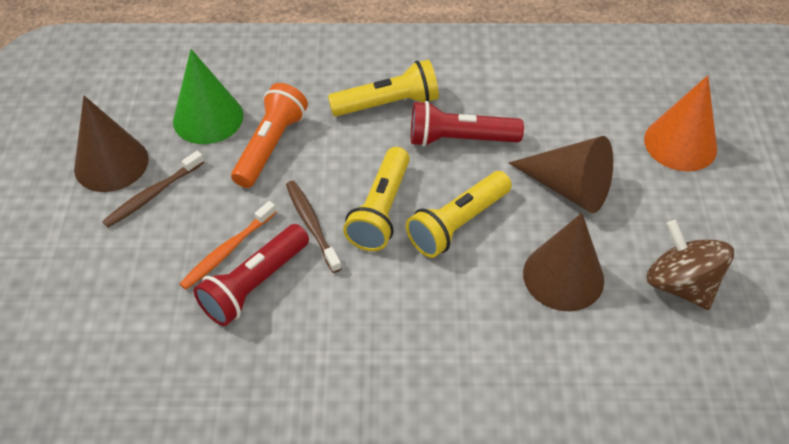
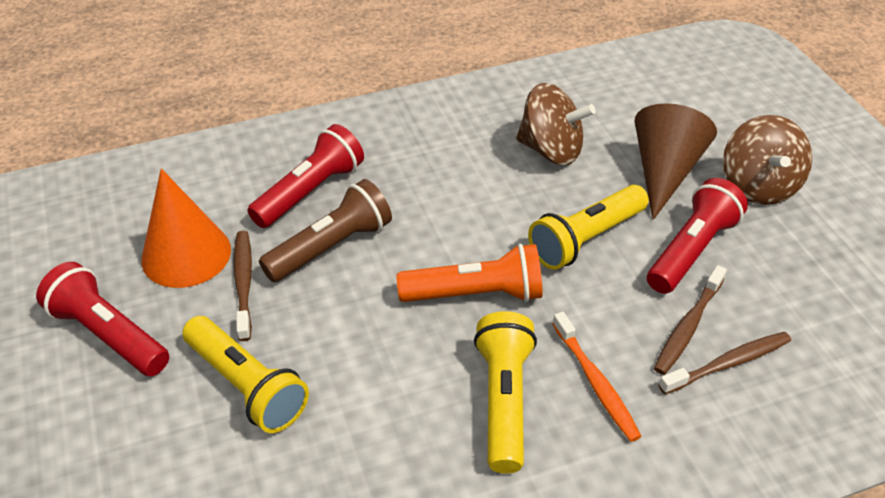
brown cone: 3 -> 1
brown flashlight: 0 -> 1
brown spinning top: 1 -> 2
brown toothbrush: 2 -> 3
green cone: 1 -> 0
red flashlight: 2 -> 3

